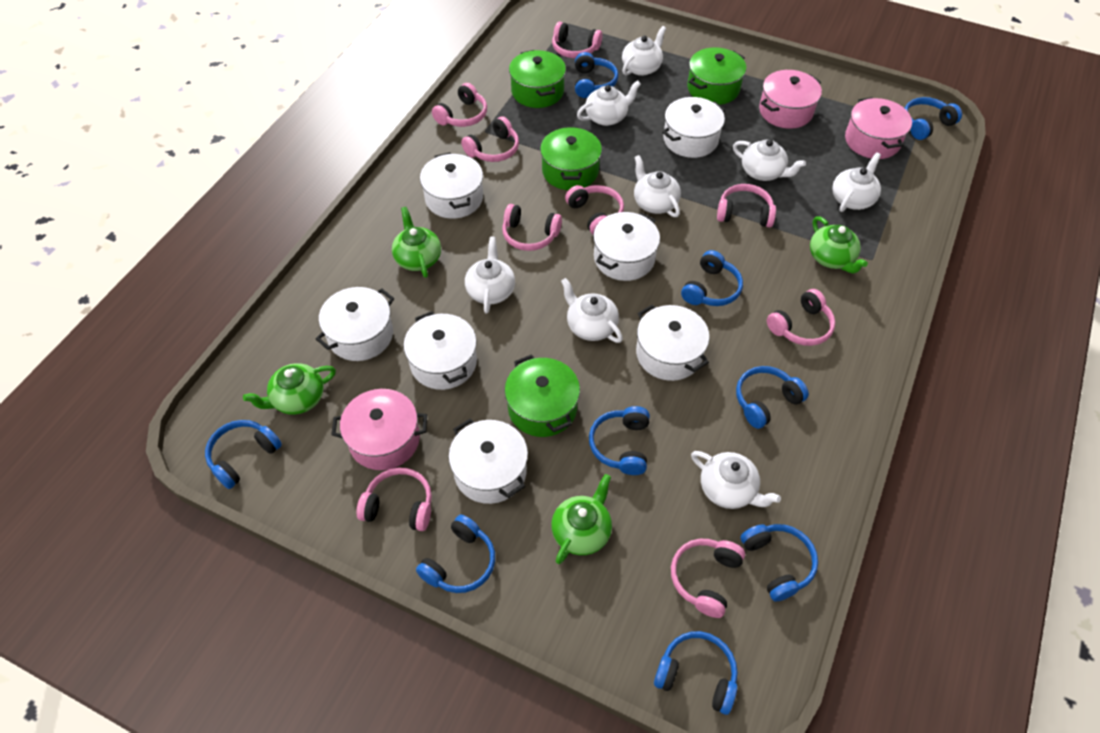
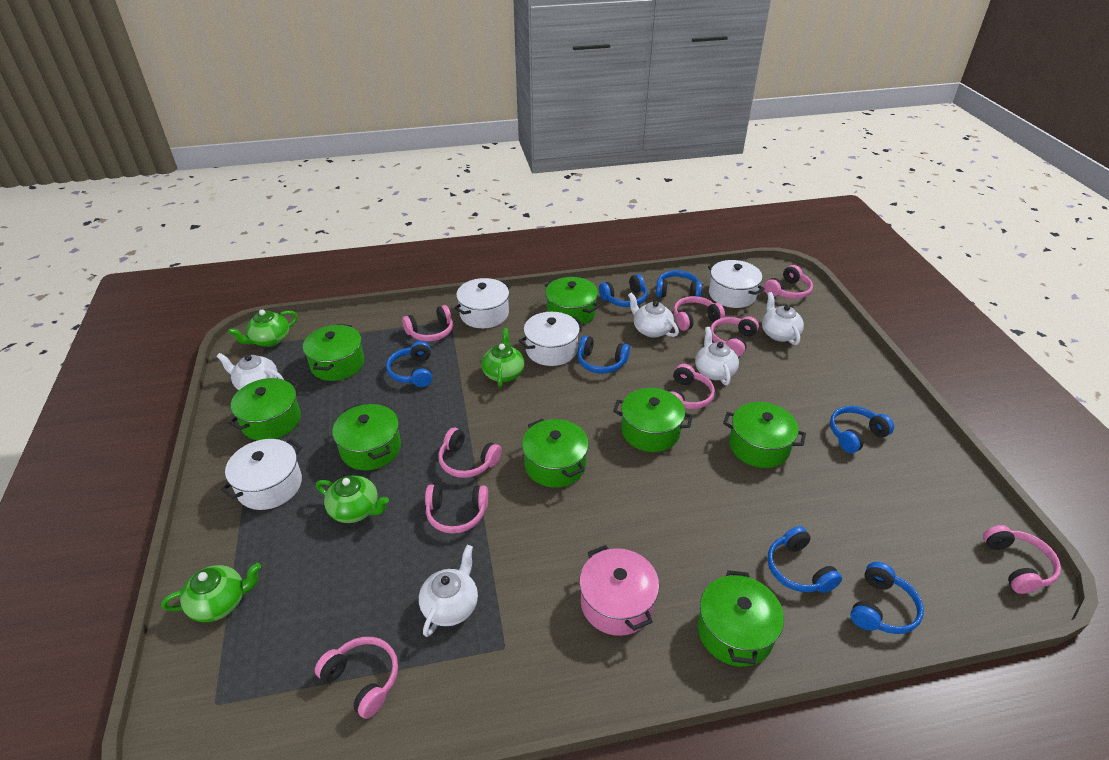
blue headphones: 9 -> 7
green pot: 4 -> 8
pink pot: 3 -> 1
white pot: 7 -> 4
white teapot: 8 -> 5

